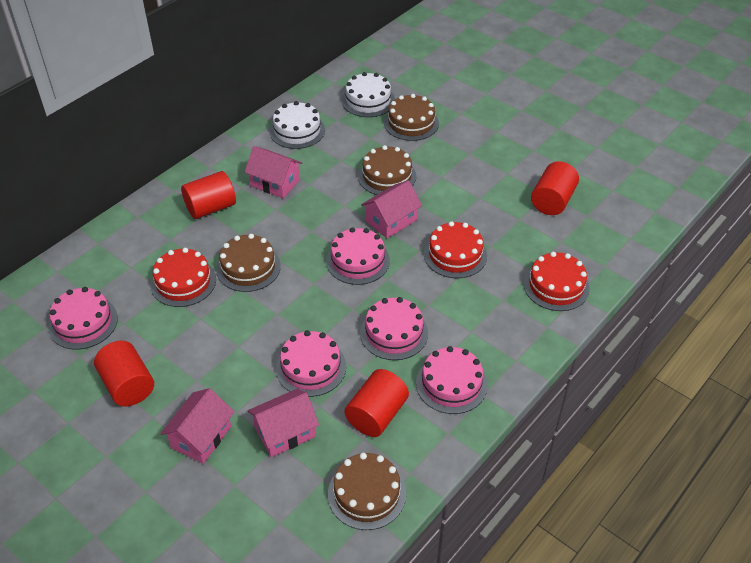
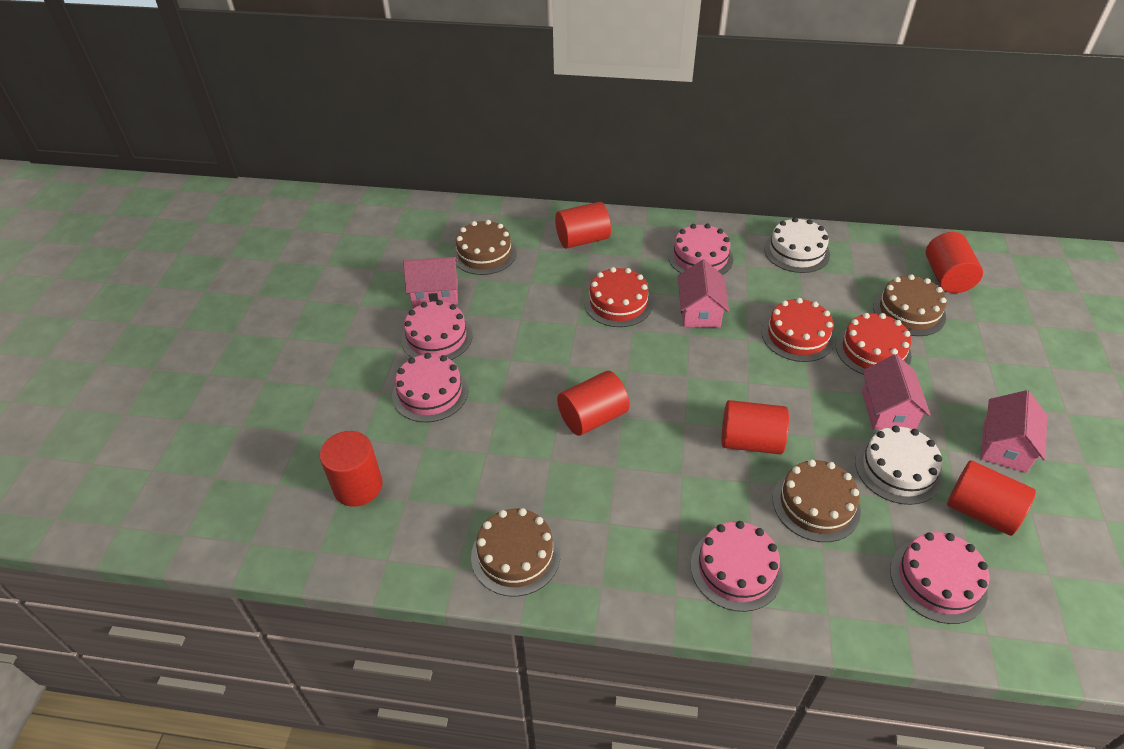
red cylinder: 4 -> 6

